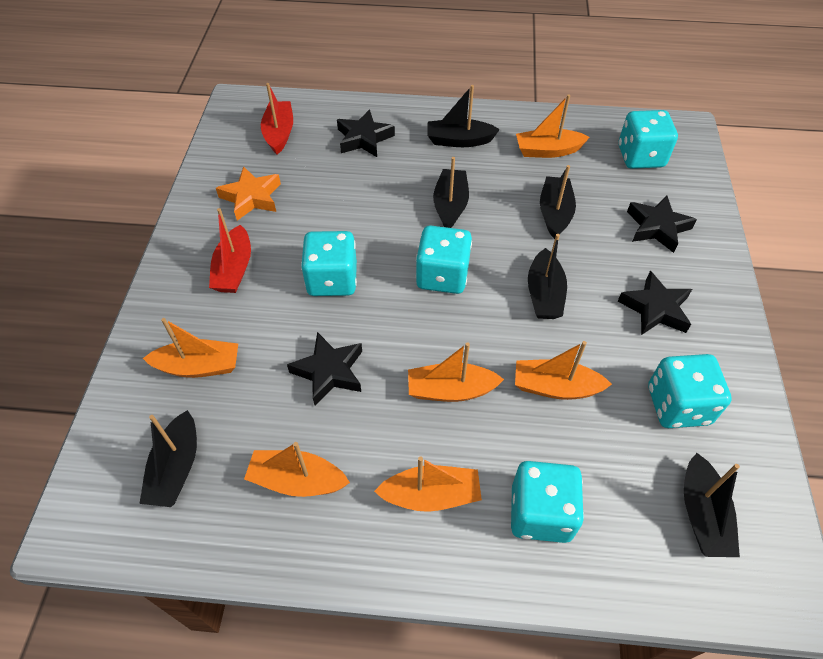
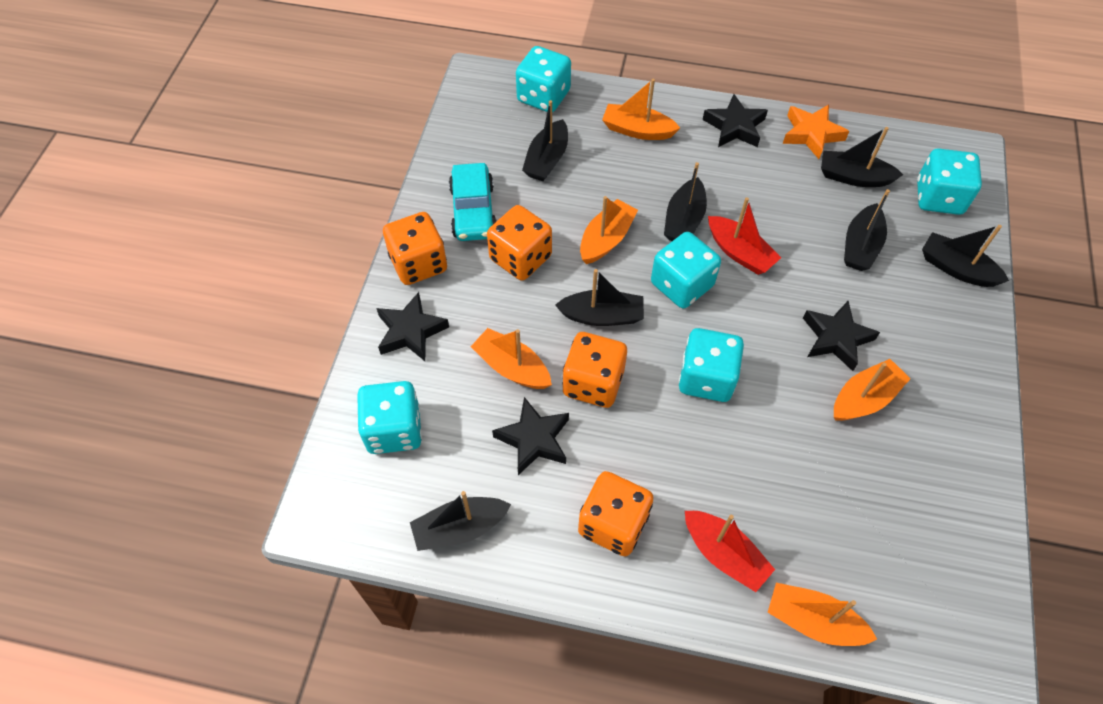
black boat: 6 -> 7
orange boat: 6 -> 5
orange dice: 0 -> 4
turquoise car: 0 -> 1

